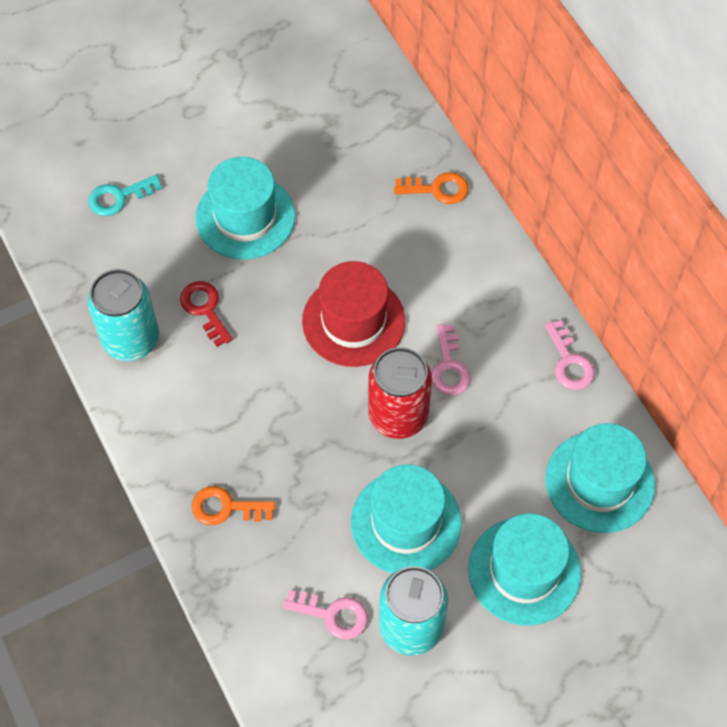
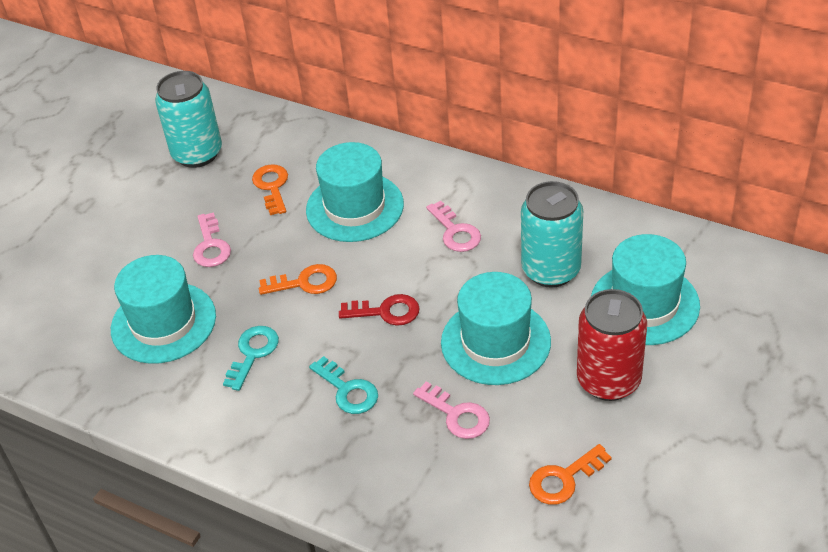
orange key: 2 -> 3
red hat: 1 -> 0
turquoise key: 1 -> 2

